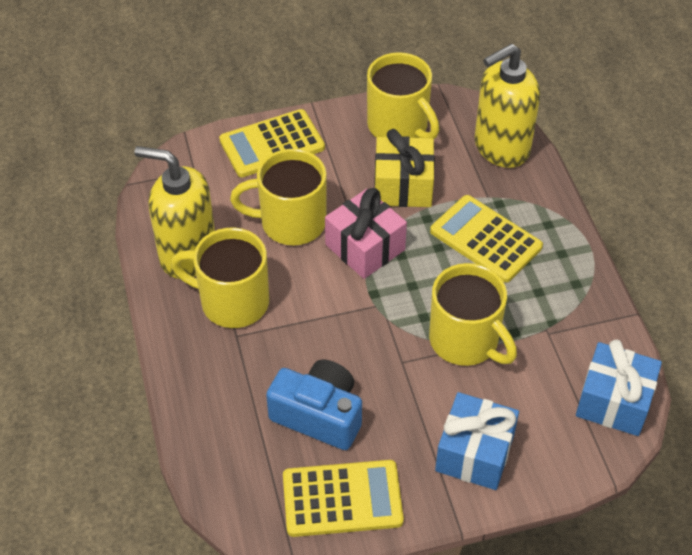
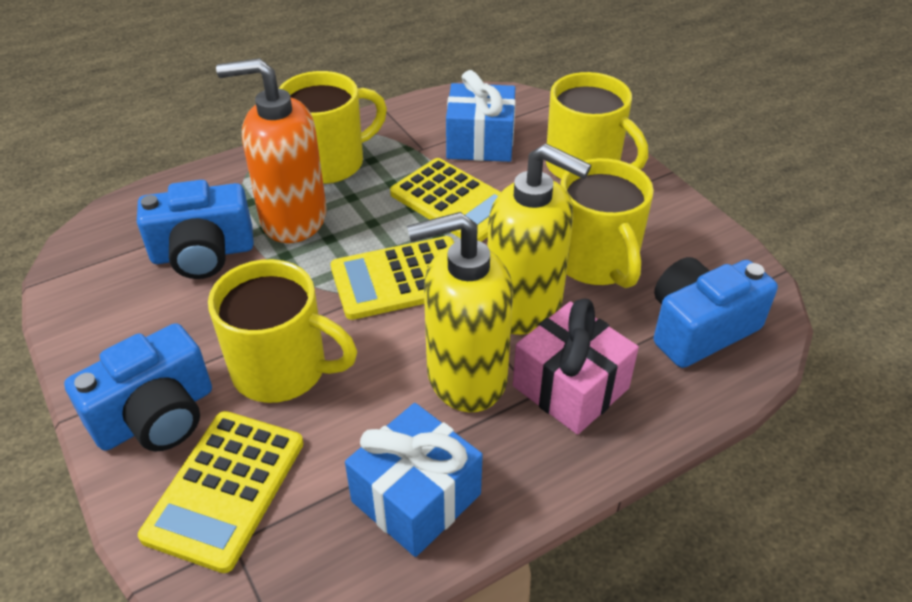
blue camera: 1 -> 3
orange soap dispenser: 0 -> 1
yellow gift: 1 -> 0

